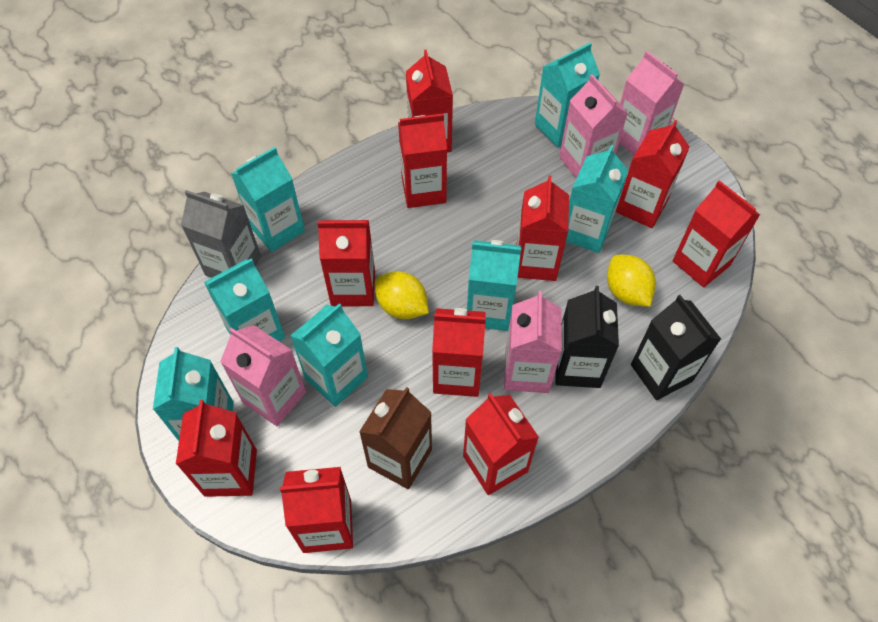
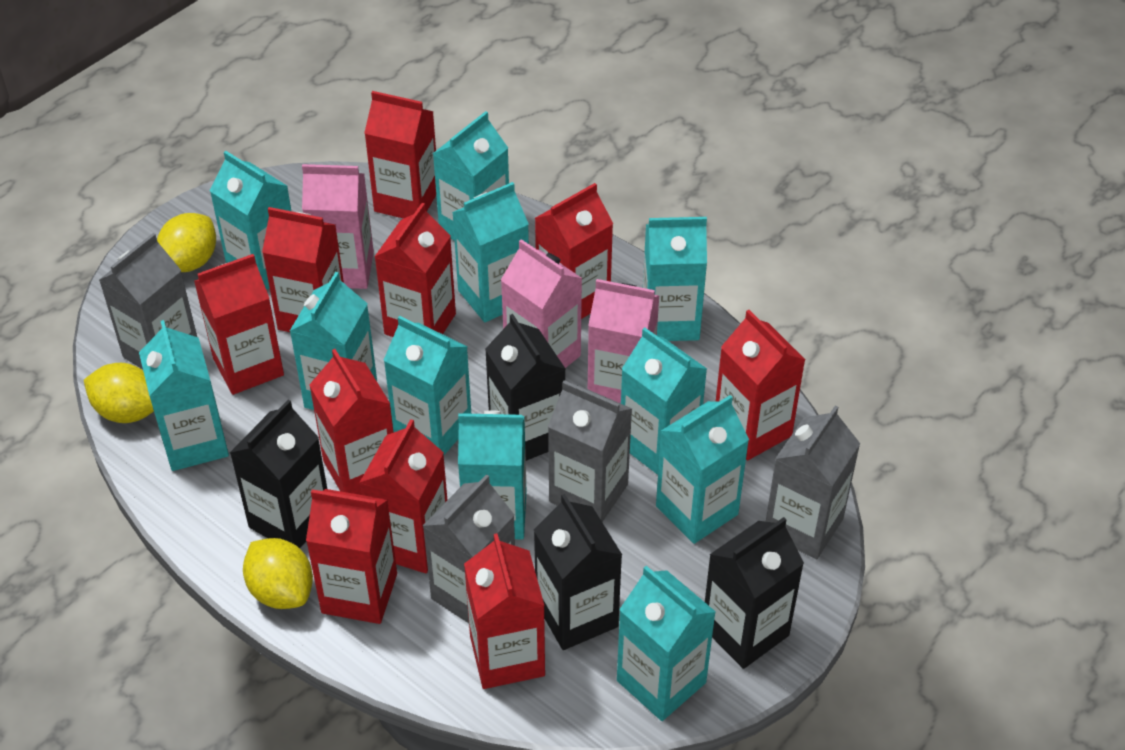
black carton: 2 -> 4
brown carton: 1 -> 0
grey carton: 1 -> 4
pink carton: 4 -> 3
turquoise carton: 7 -> 11
yellow lemon: 2 -> 3

